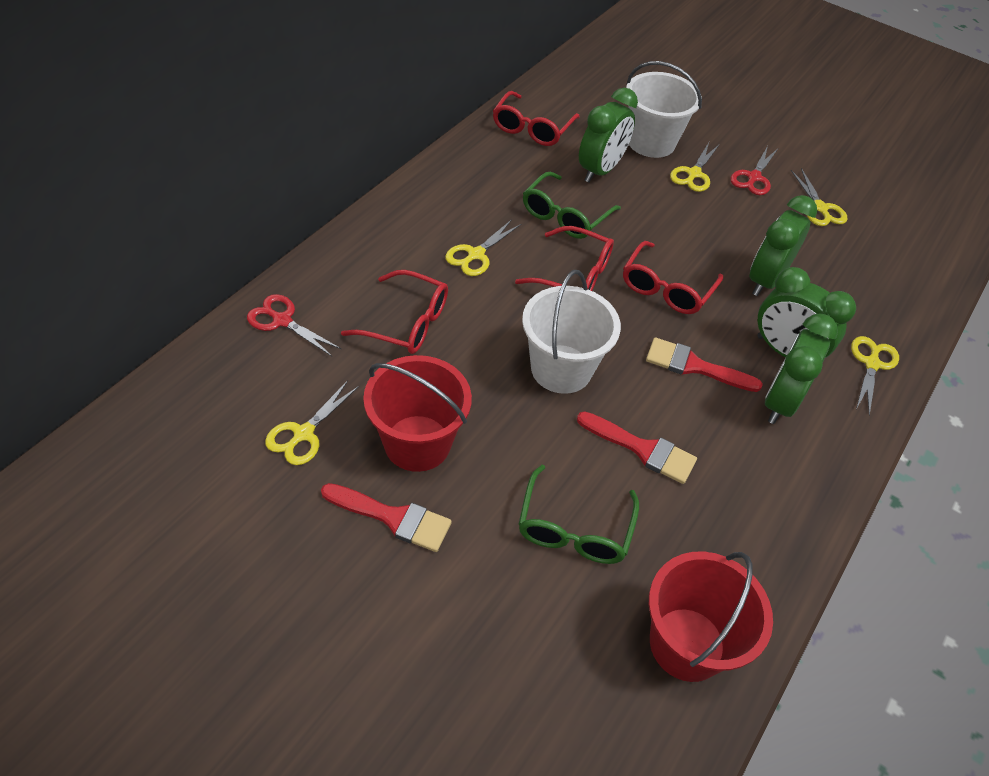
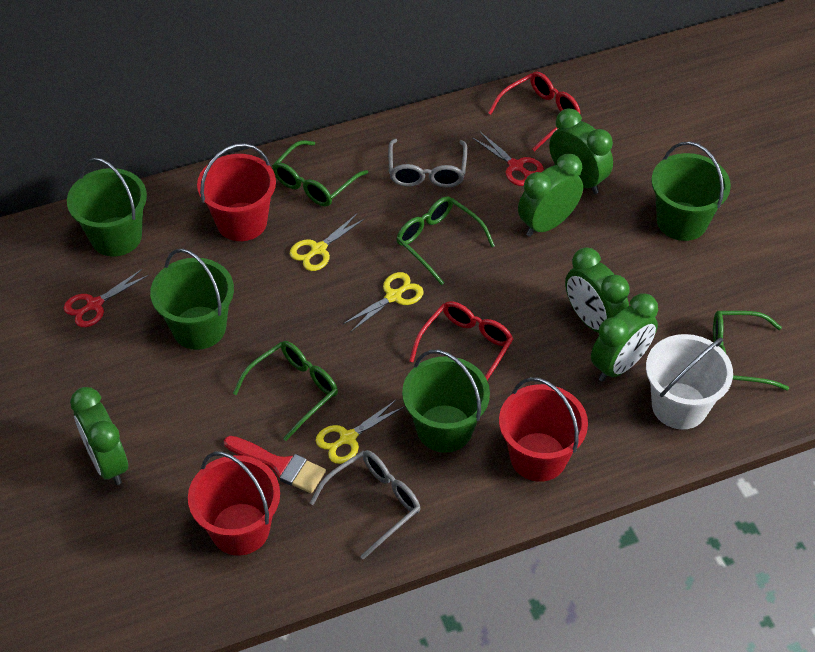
green bucket: 0 -> 4
green clock: 4 -> 5
green glasses: 2 -> 4
grey glasses: 0 -> 2
red brush: 3 -> 1
red bucket: 2 -> 3
red glasses: 4 -> 2
white bucket: 2 -> 1
yellow scissors: 5 -> 3

